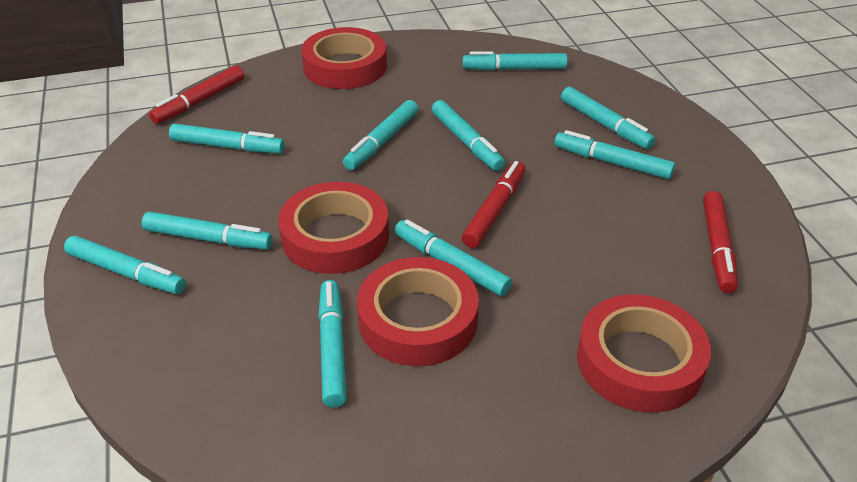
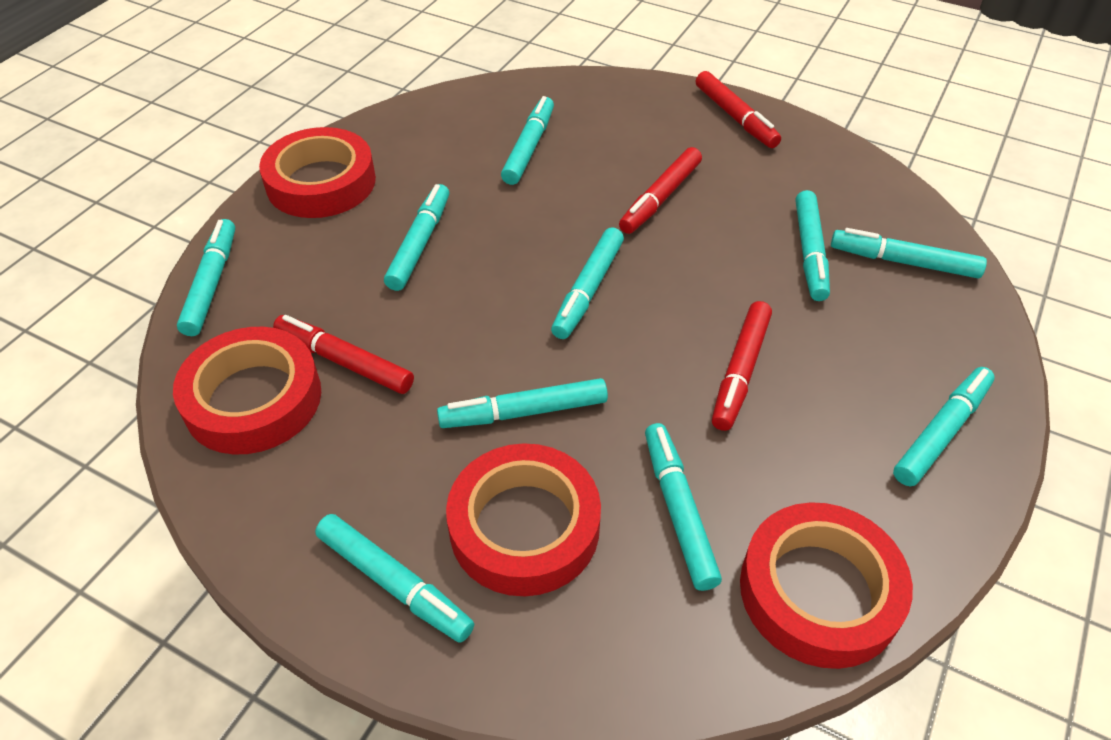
red marker: 3 -> 4

